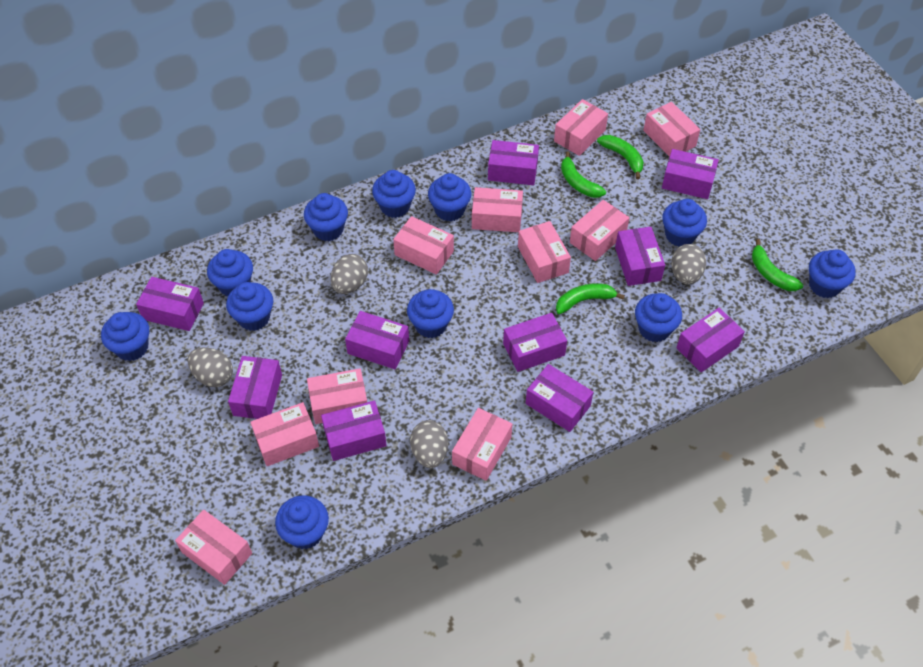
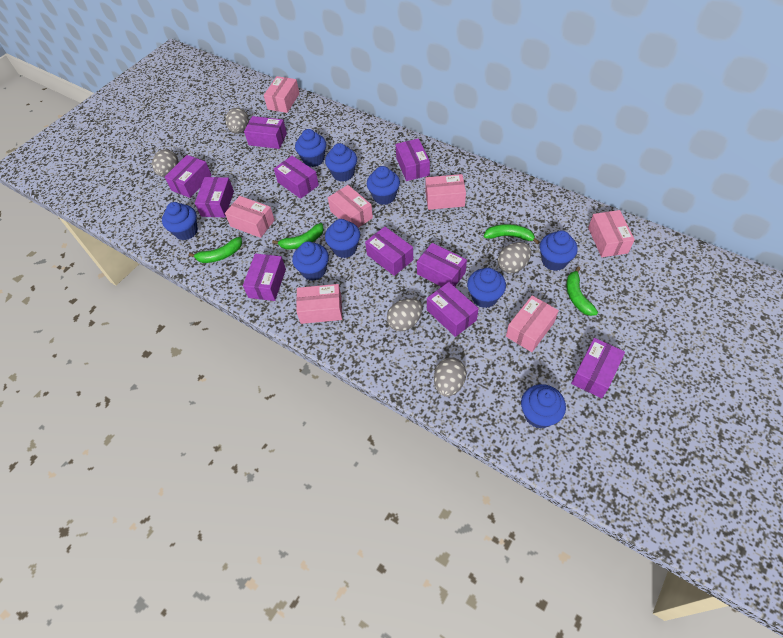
blue cupcake: 11 -> 9
grey egg: 4 -> 5
pink box: 10 -> 7

